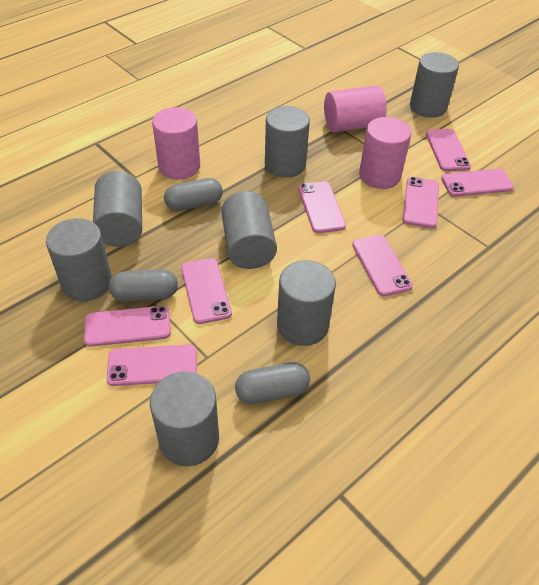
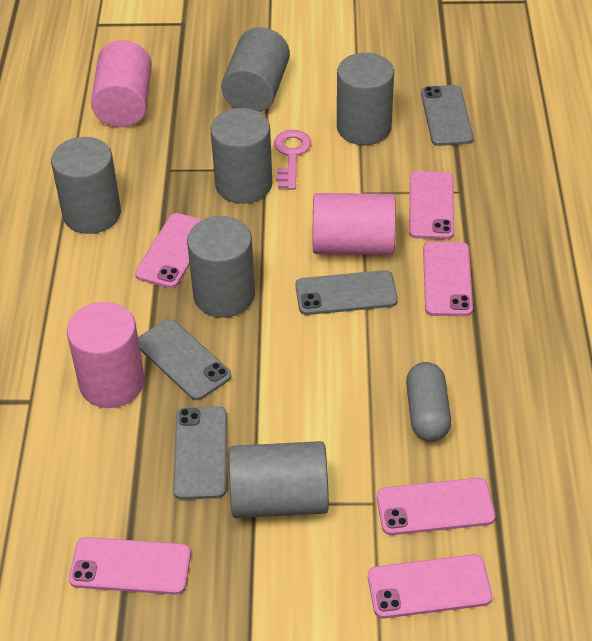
grey capsule: 3 -> 1
grey cylinder: 7 -> 6
grey phone: 0 -> 4
pink key: 0 -> 1
pink phone: 8 -> 6

